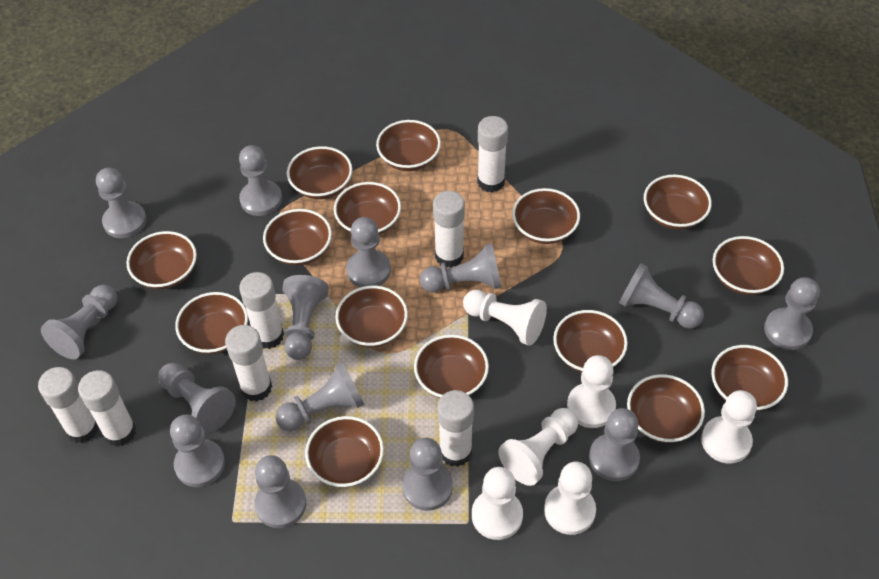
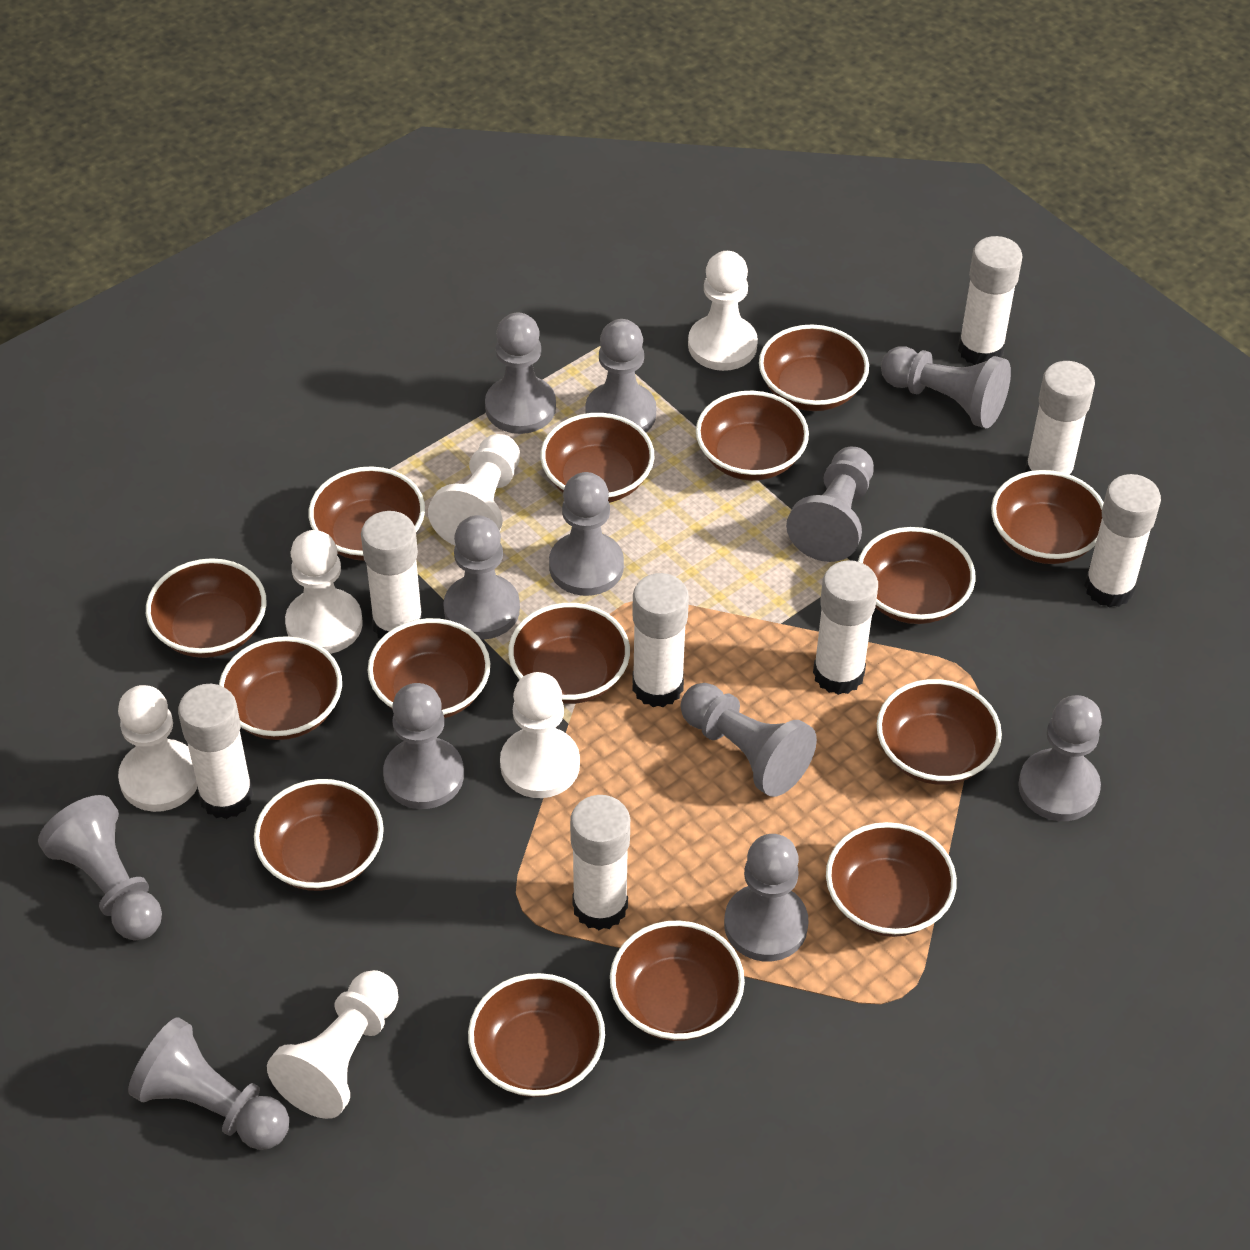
grey pawn: 14 -> 12
white glue stick: 7 -> 8

